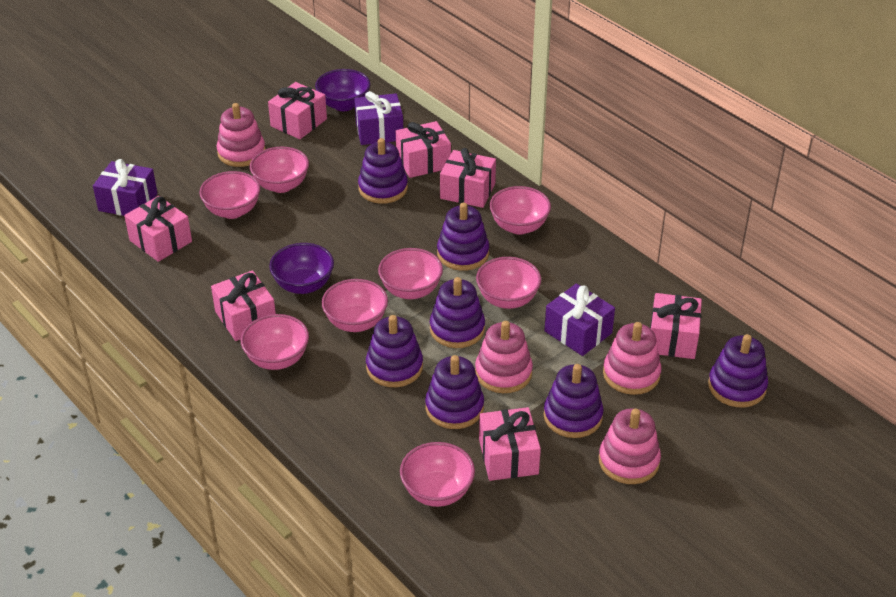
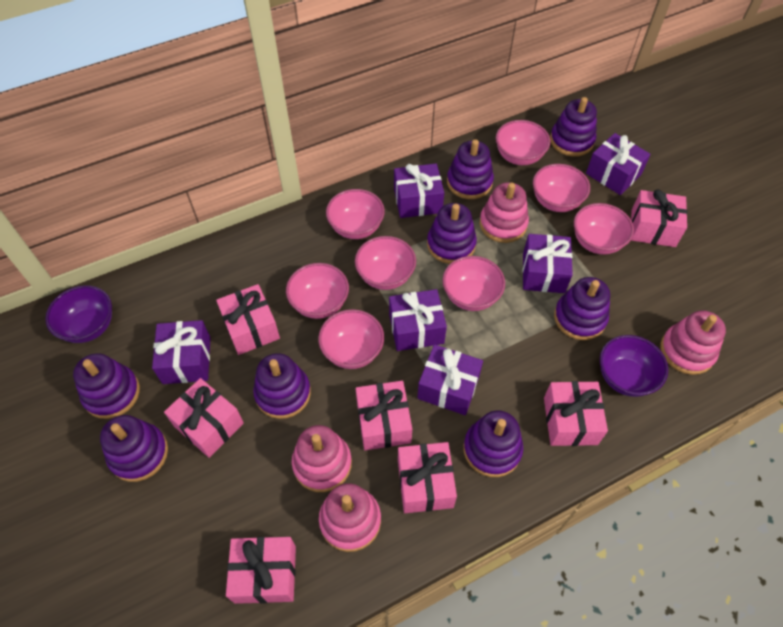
purple gift: 3 -> 6
purple stacking toy: 7 -> 8

